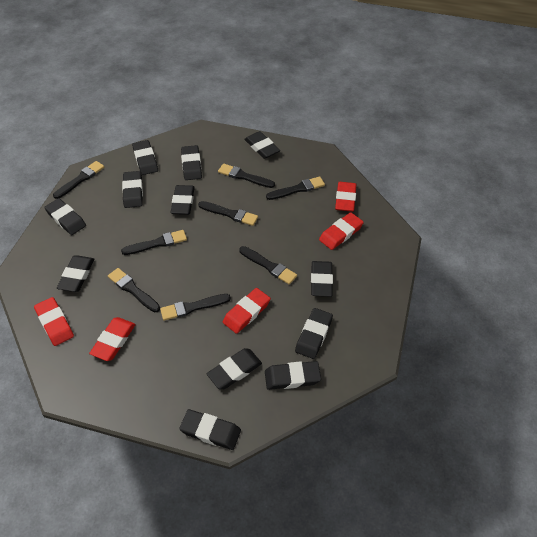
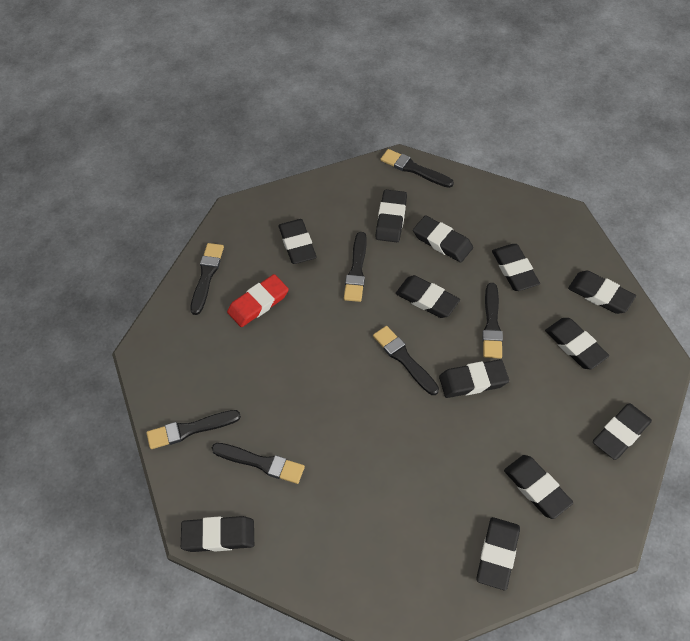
black brush: 8 -> 7
red eraser: 5 -> 1

